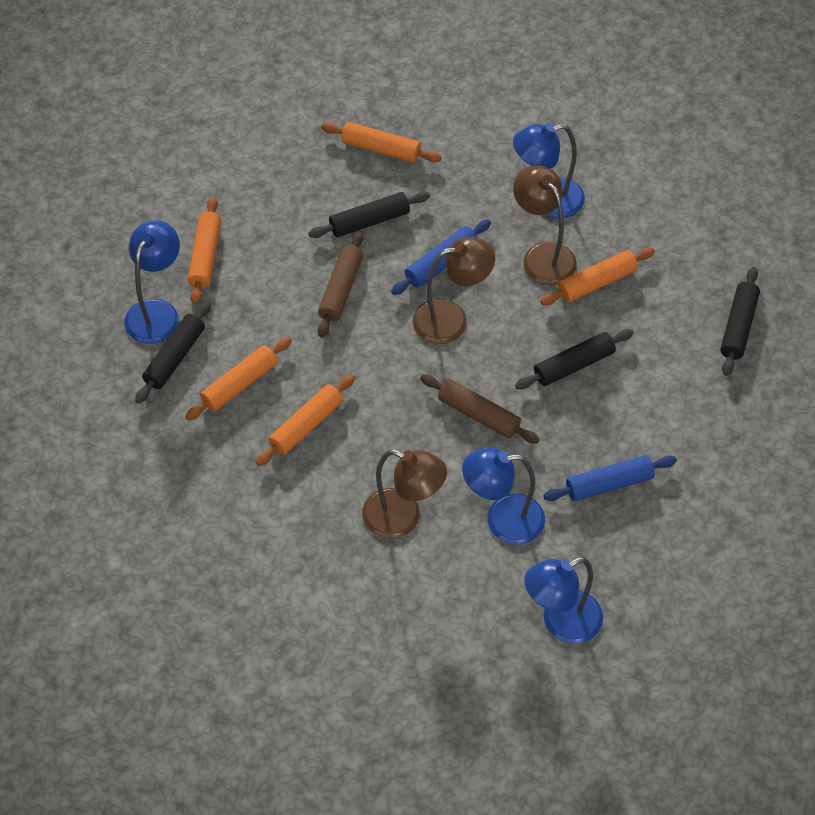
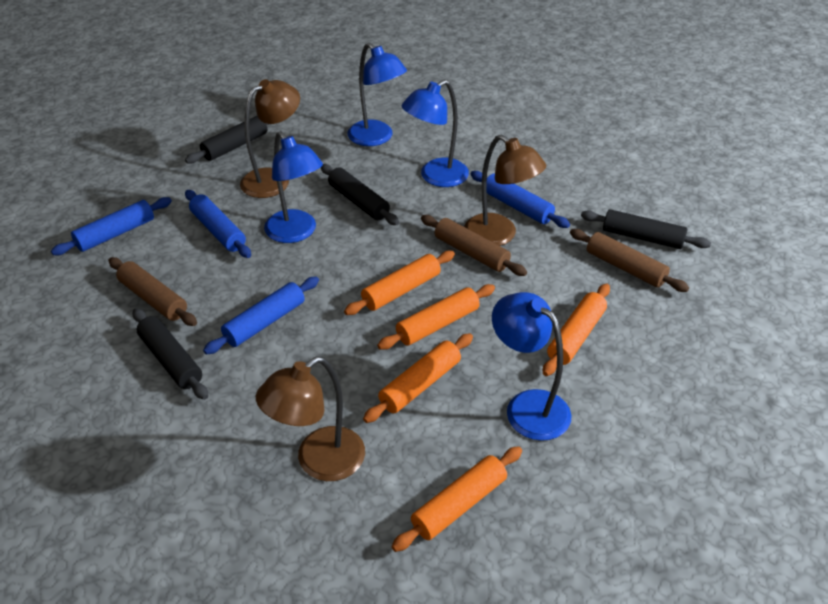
blue rolling pin: 2 -> 4
brown rolling pin: 2 -> 3

